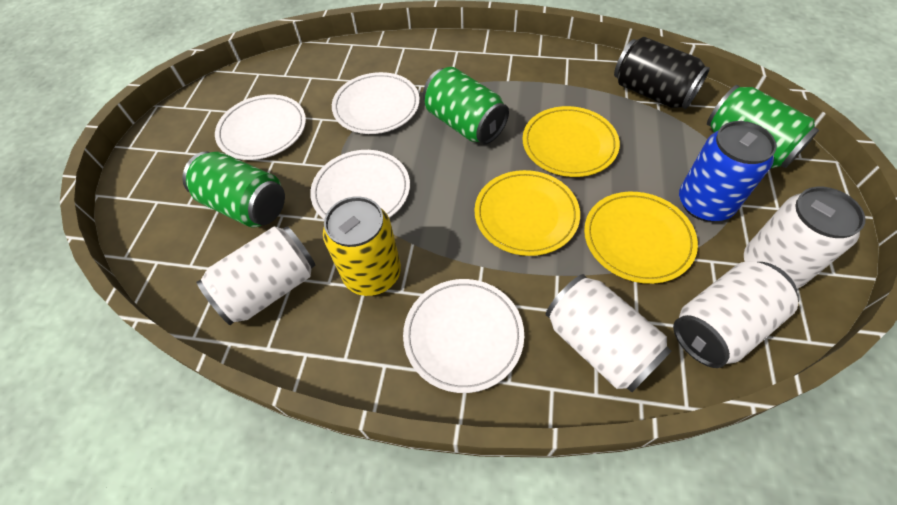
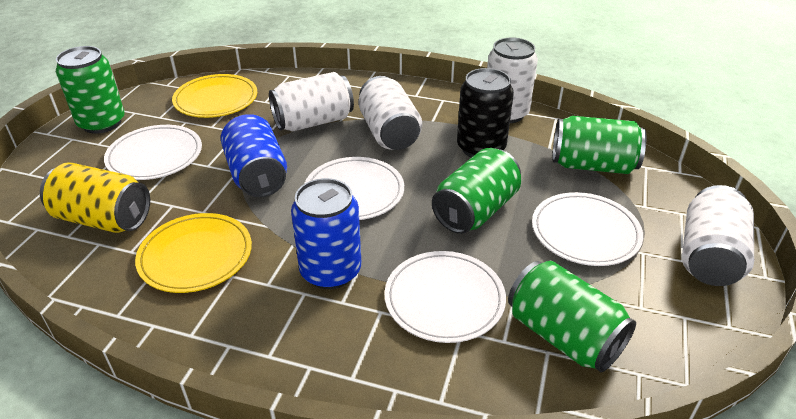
blue can: 1 -> 2
green can: 3 -> 4
yellow plate: 3 -> 2

